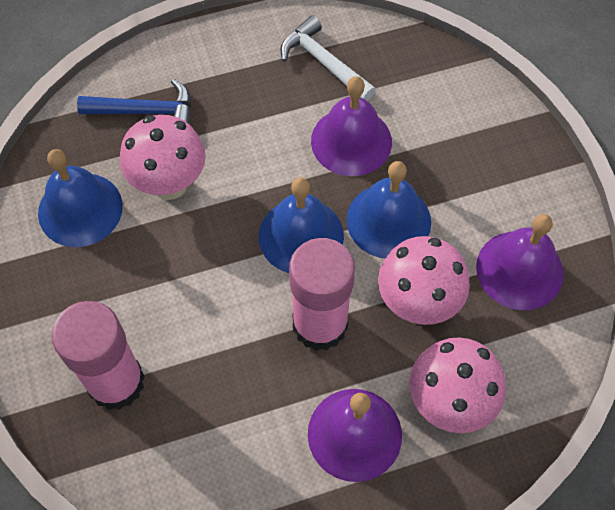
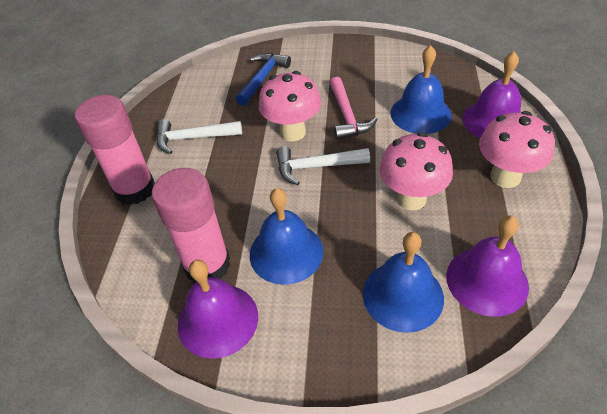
pink hammer: 0 -> 1
white hammer: 1 -> 2

